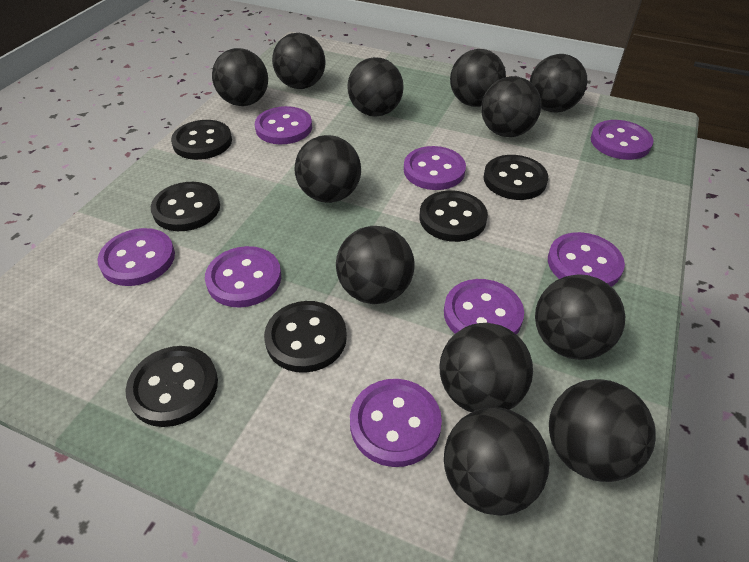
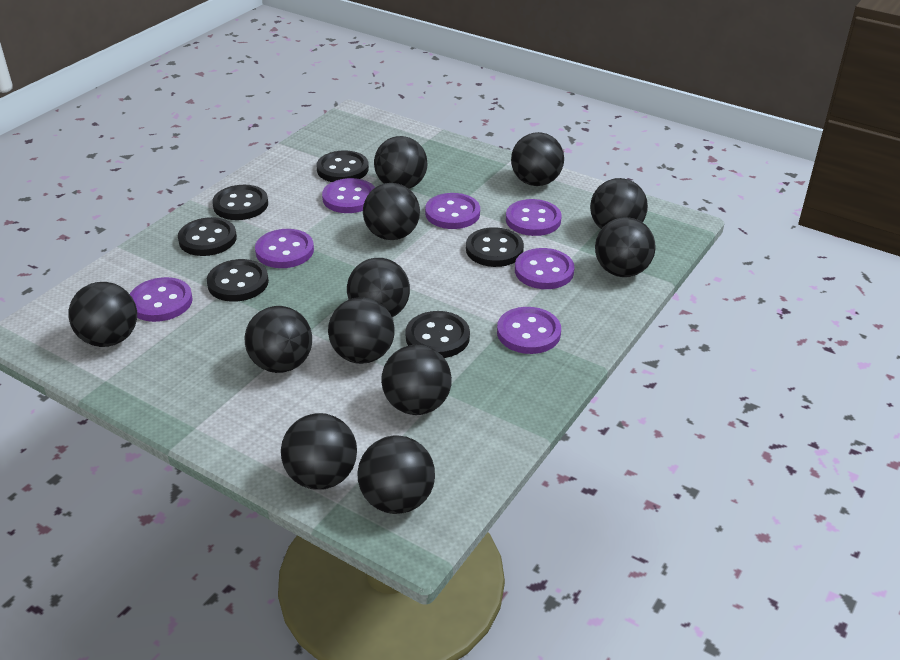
purple button: 8 -> 7

